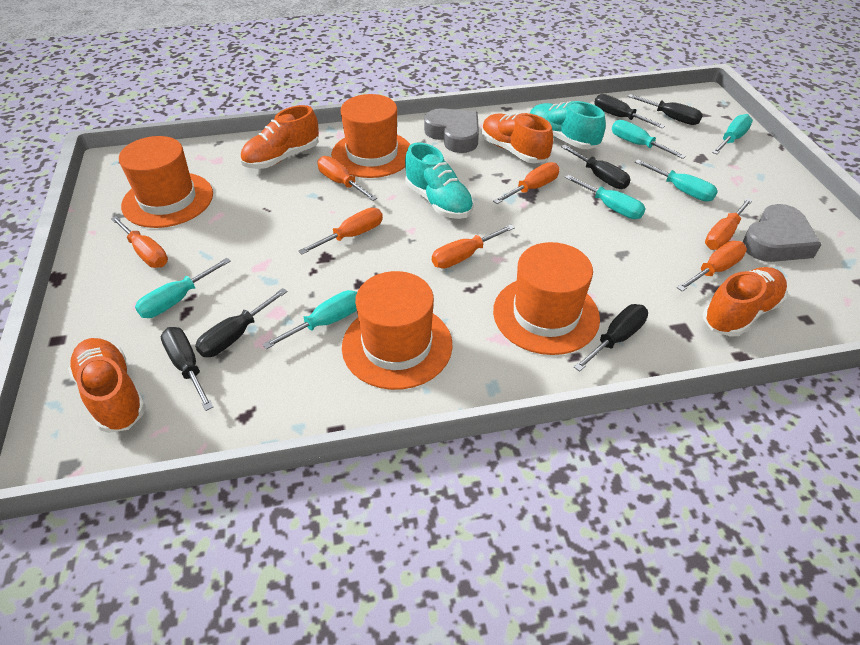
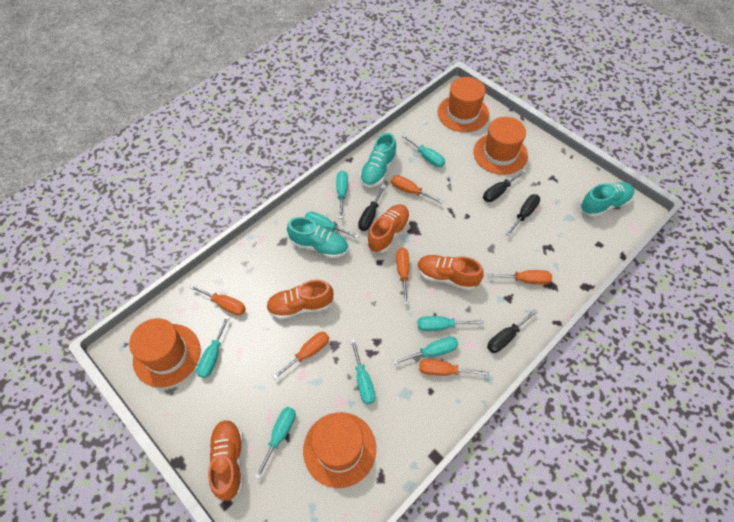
black screwdriver: 6 -> 4
grey heart: 2 -> 0
orange screwdriver: 7 -> 6
turquoise screwdriver: 6 -> 8
turquoise shoe: 2 -> 3

